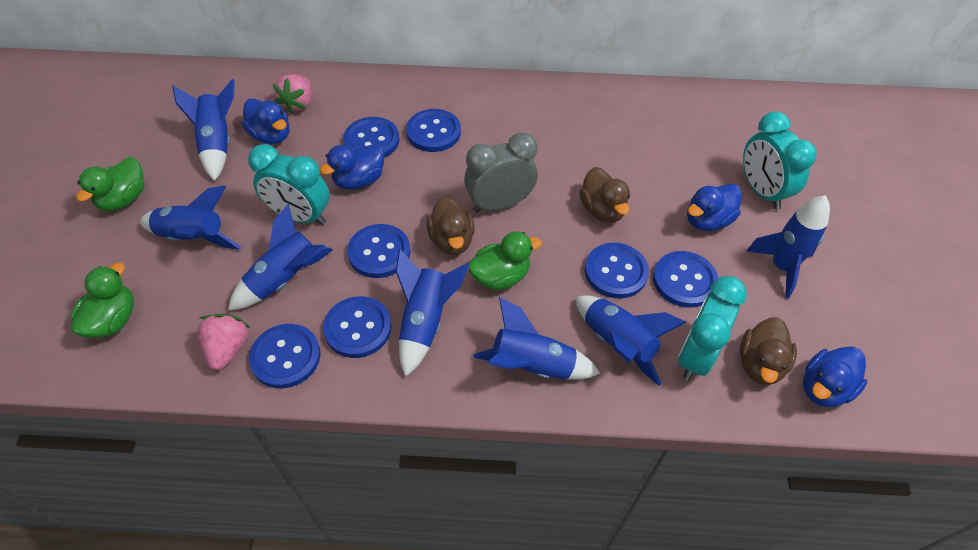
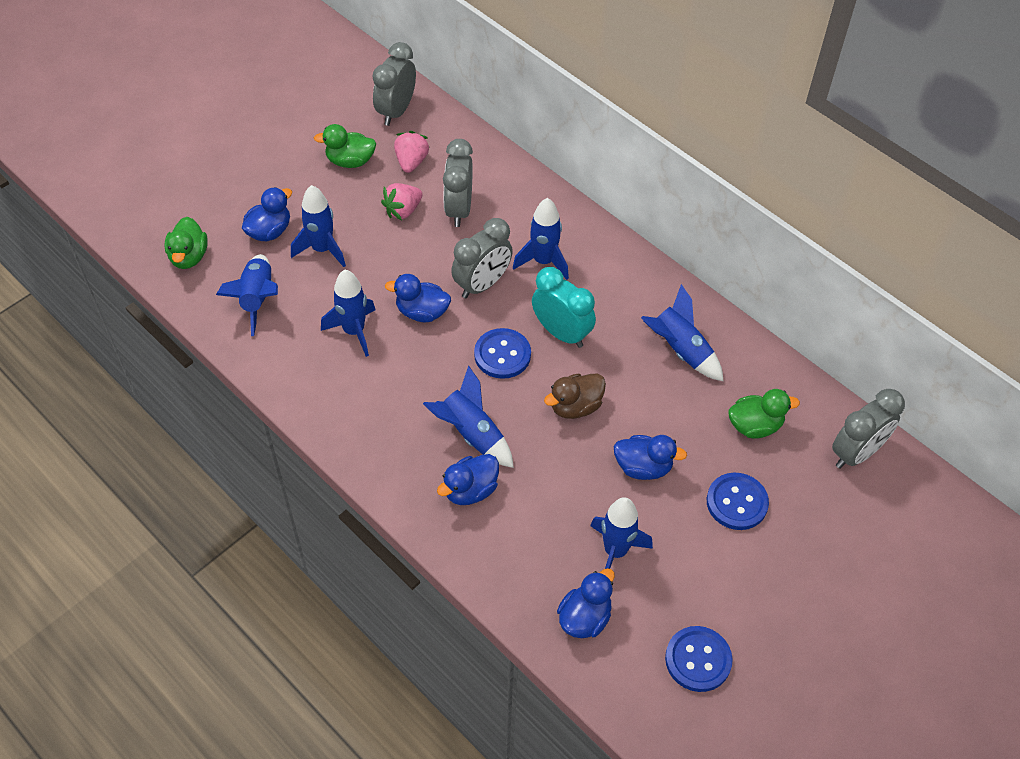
blue button: 7 -> 3
blue duck: 4 -> 5
brown duck: 3 -> 1
grey clock: 1 -> 4
turquoise clock: 3 -> 1

